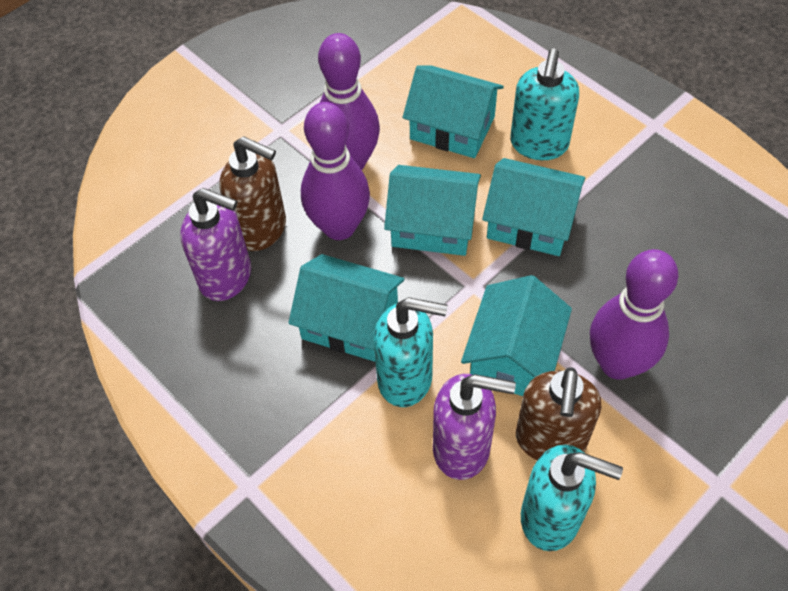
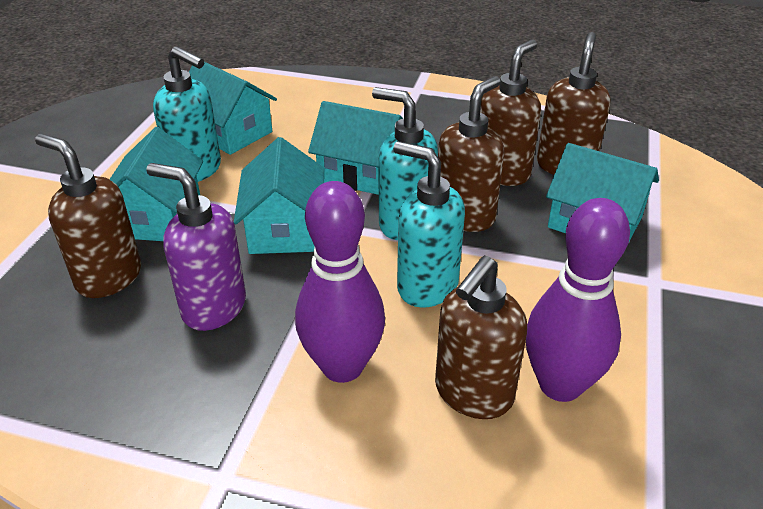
brown soap dispenser: 2 -> 5
purple bowling pin: 3 -> 2
purple soap dispenser: 2 -> 1

